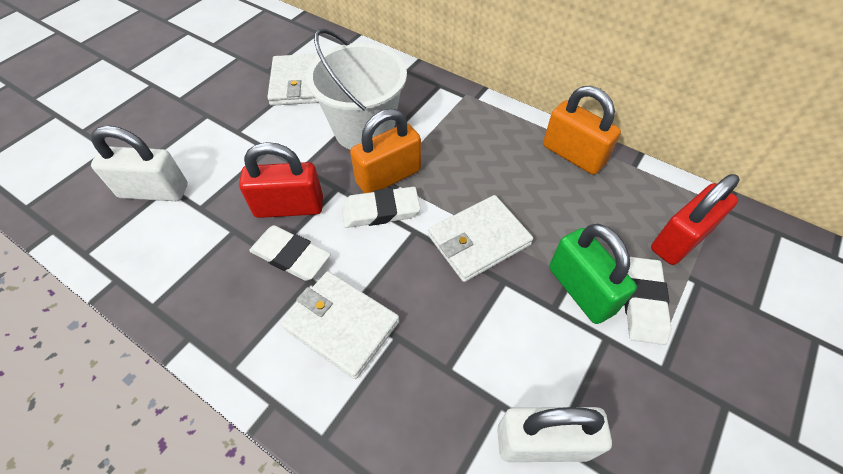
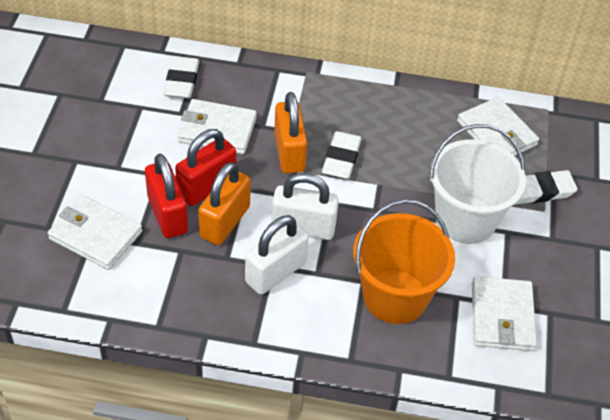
green padlock: 1 -> 0
orange bucket: 0 -> 1
white wallet: 3 -> 4

